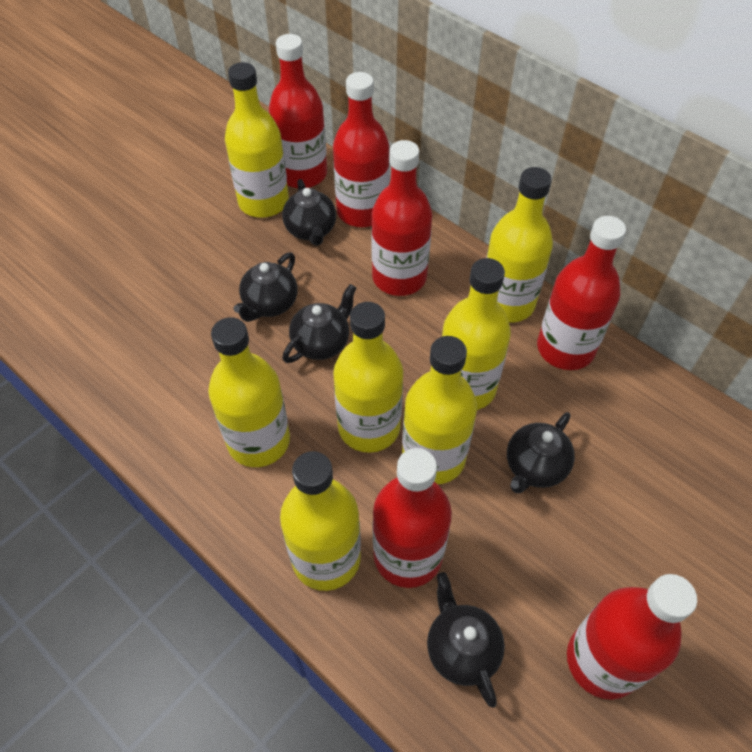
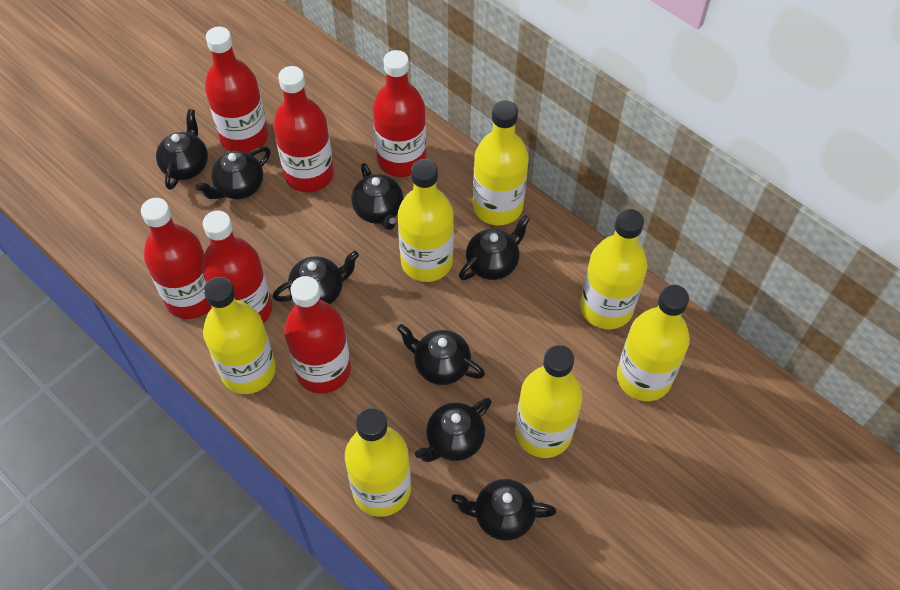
black teapot: 5 -> 8

